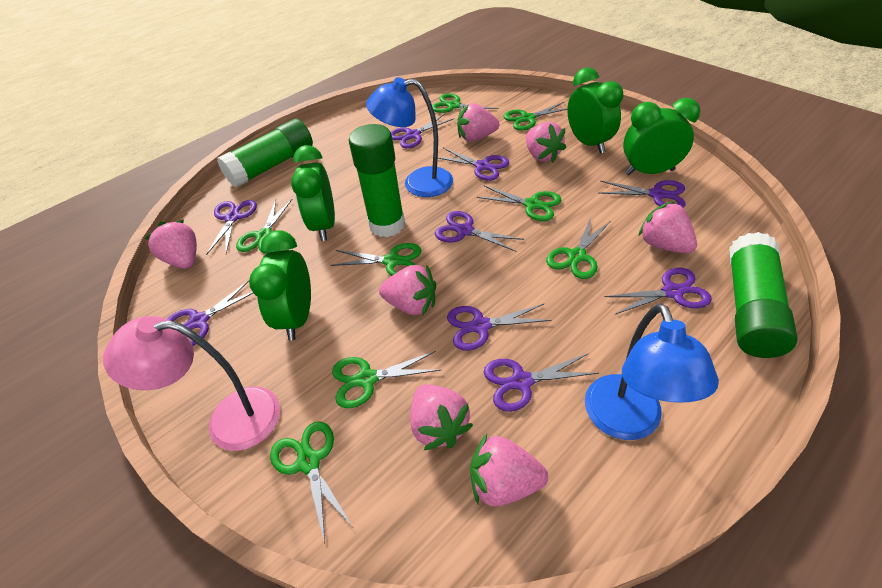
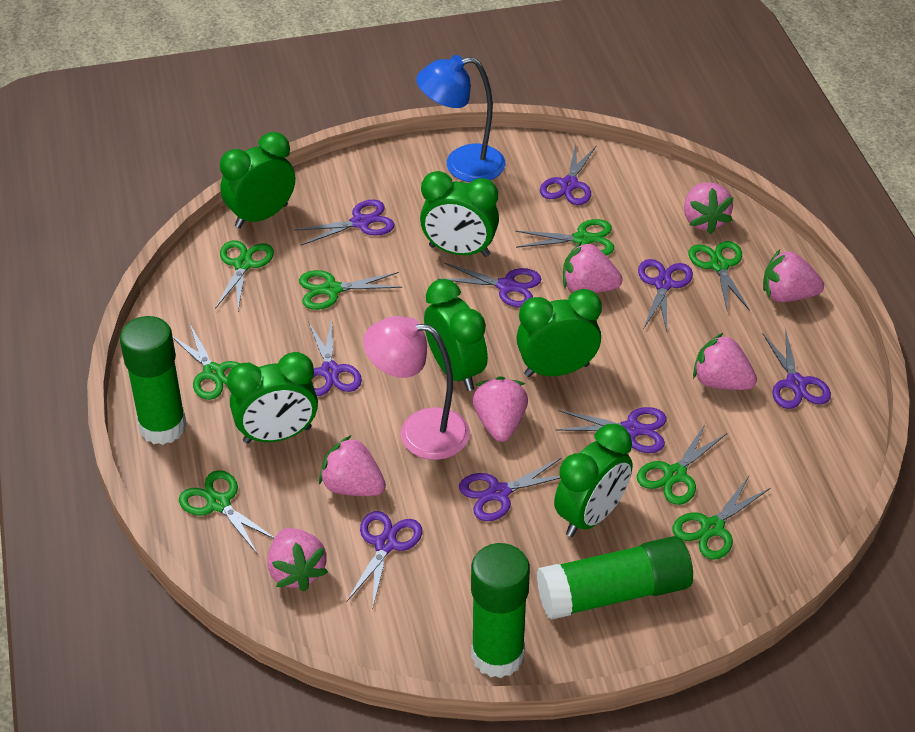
blue lamp: 2 -> 1
green clock: 4 -> 6

